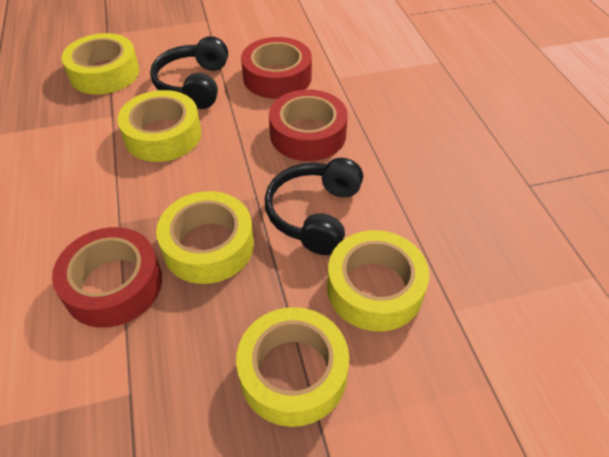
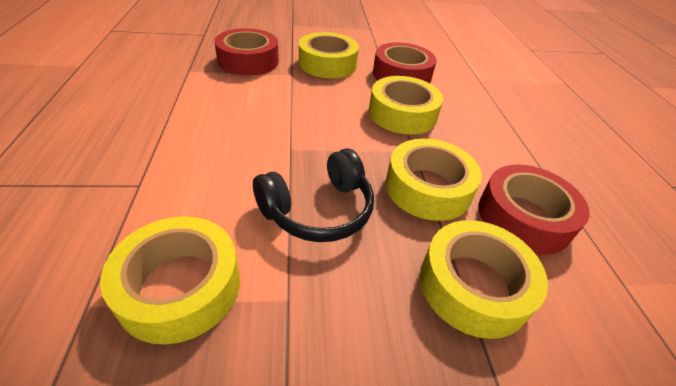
black headphones: 2 -> 1

